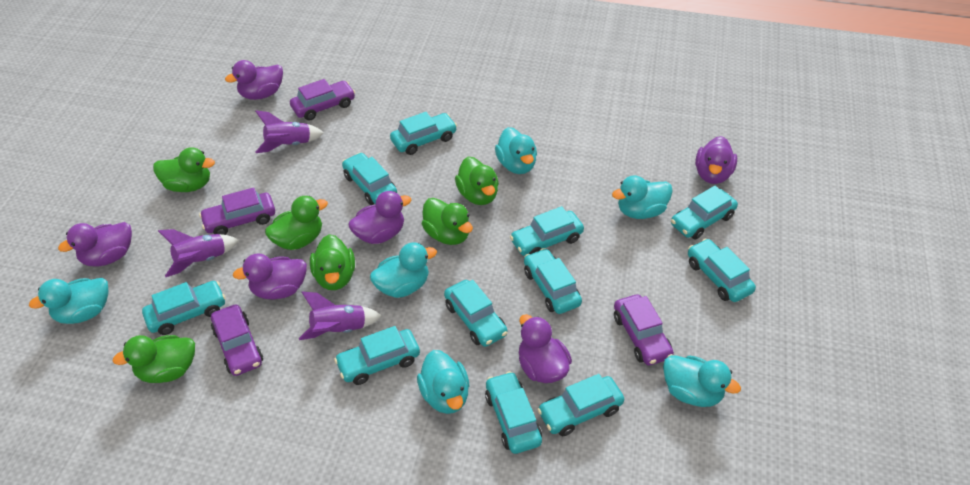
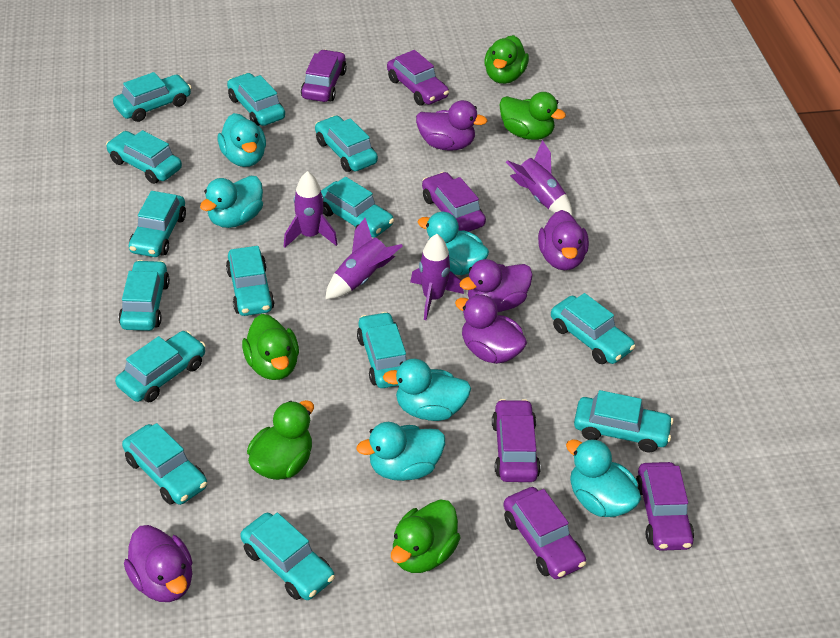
green duck: 6 -> 5
purple car: 4 -> 6
purple duck: 6 -> 5
purple rocket: 3 -> 4
turquoise car: 11 -> 14

